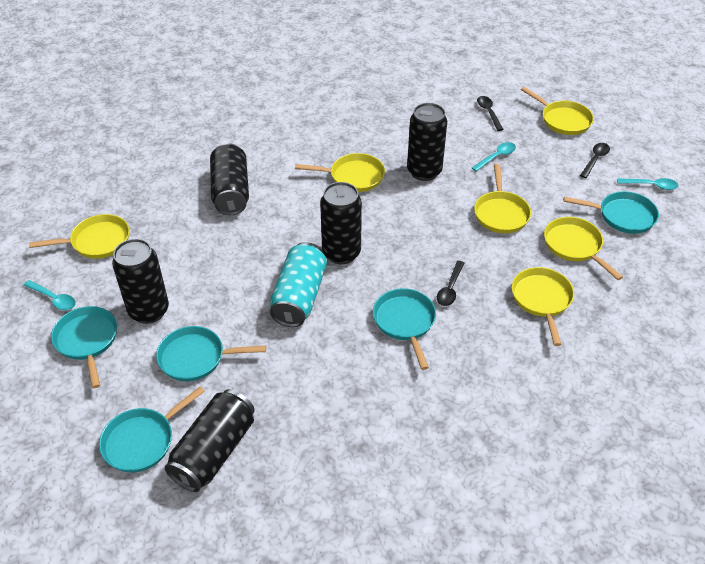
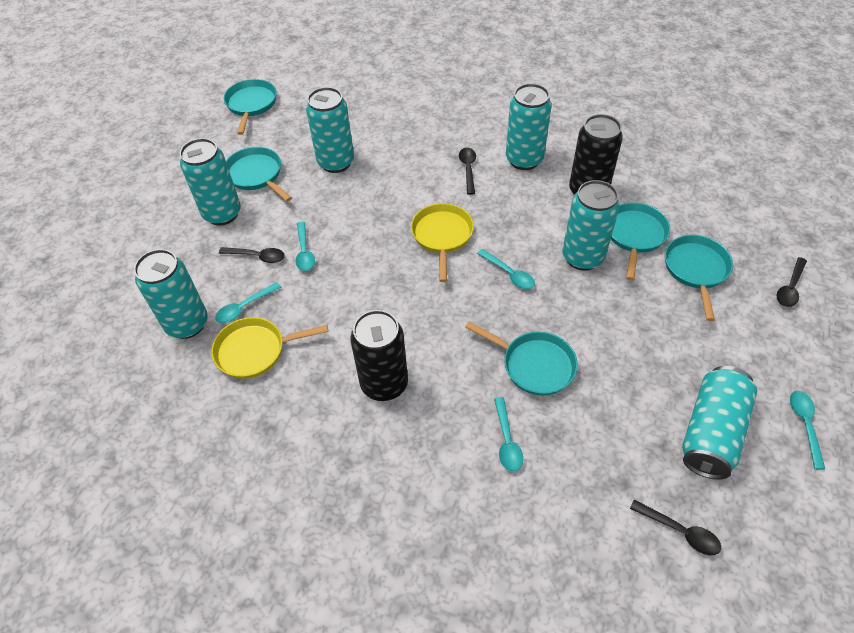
black can: 5 -> 2
black spoon: 3 -> 4
turquoise can: 1 -> 6
turquoise spoon: 3 -> 5
yellow pan: 6 -> 2

